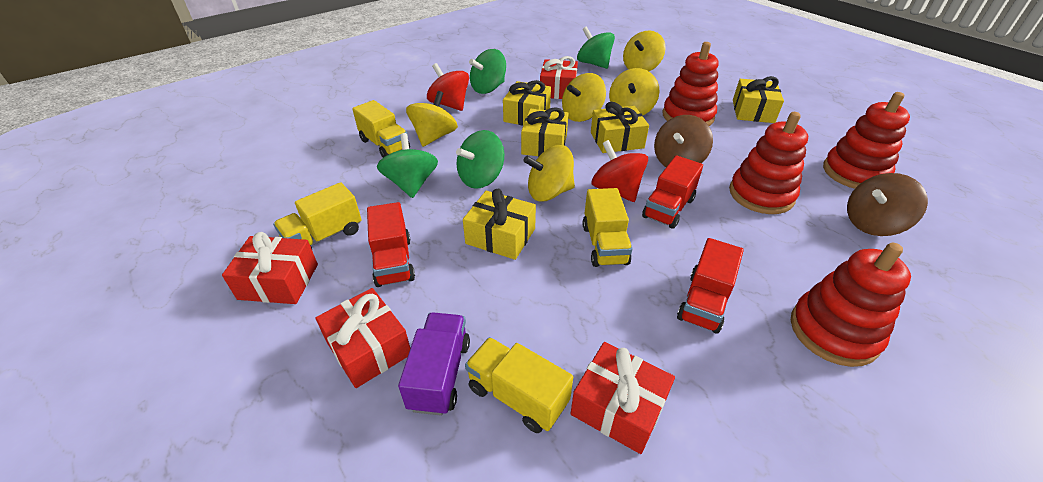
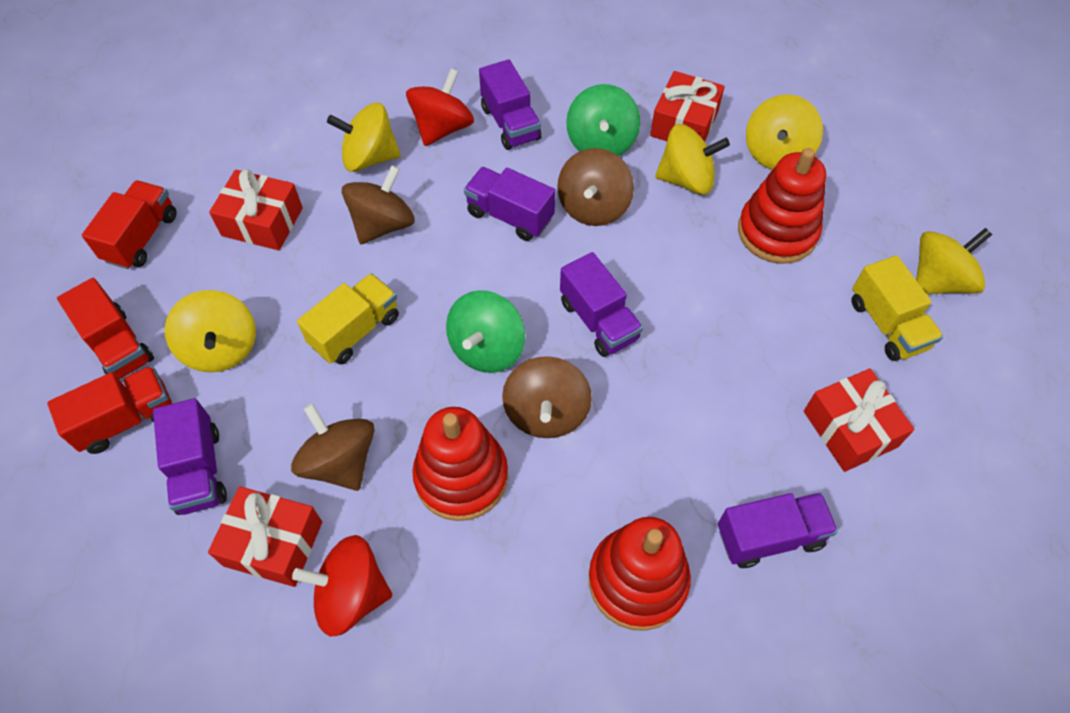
brown spinning top: 2 -> 4
green spinning top: 4 -> 2
purple truck: 1 -> 5
red stacking toy: 4 -> 3
yellow gift: 5 -> 0
yellow truck: 4 -> 2

